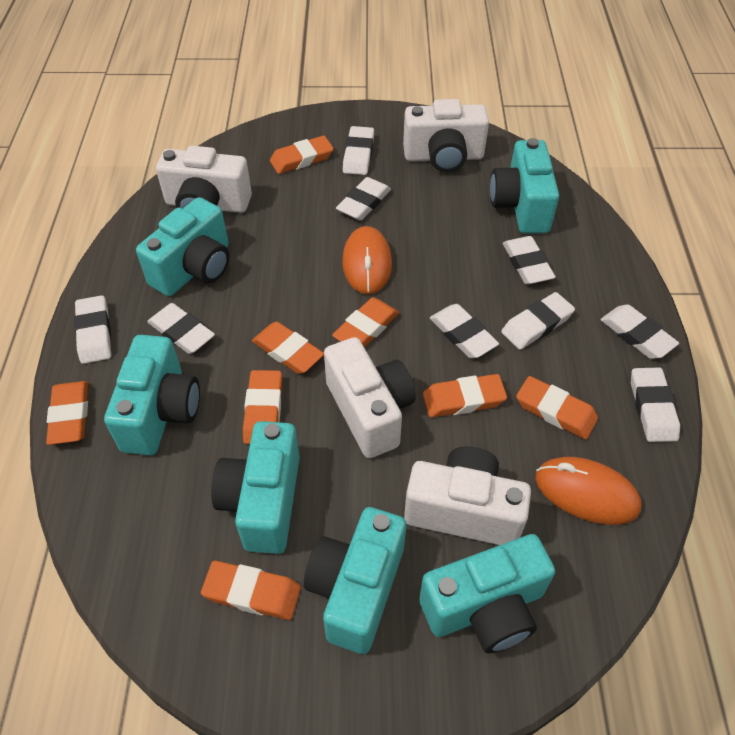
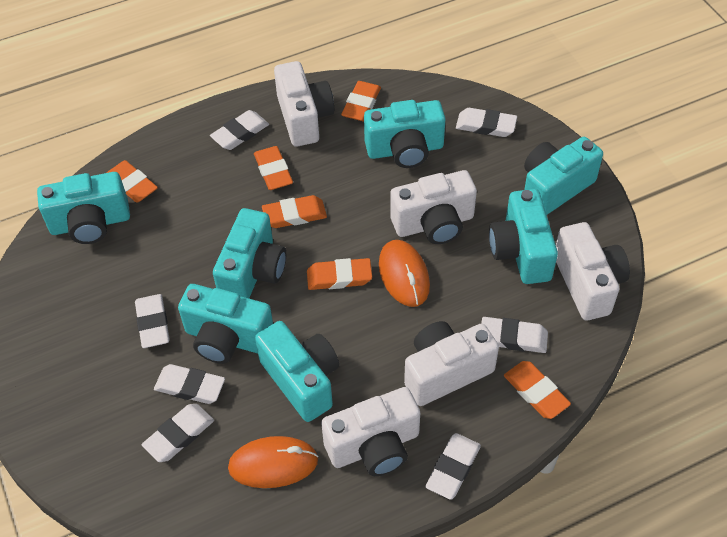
orange eraser: 8 -> 6
turquoise camera: 6 -> 7
white camera: 4 -> 5
white eraser: 9 -> 7

